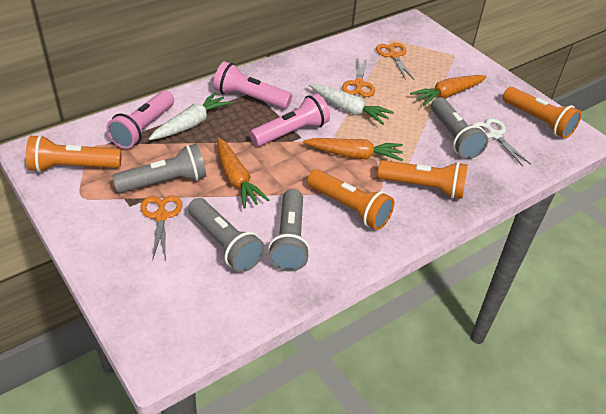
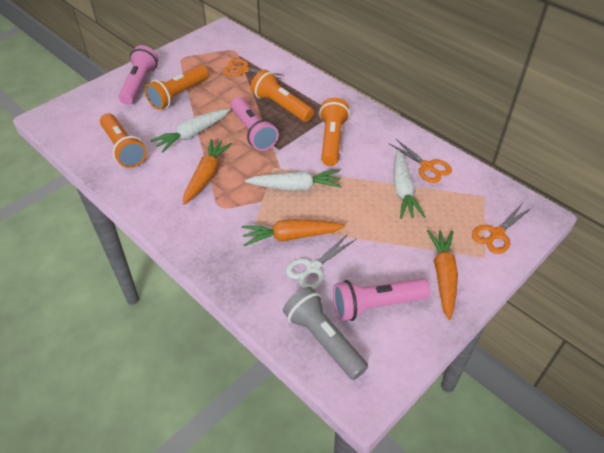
grey flashlight: 4 -> 1
white carrot: 2 -> 3

